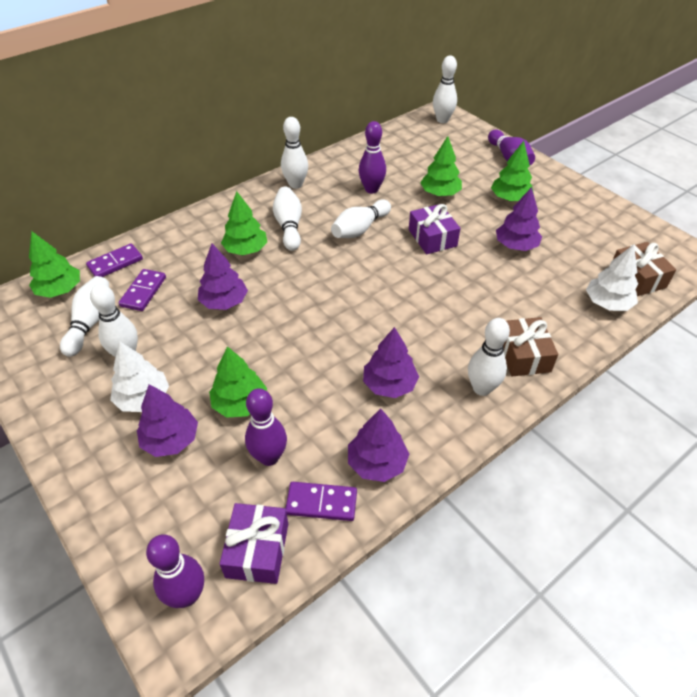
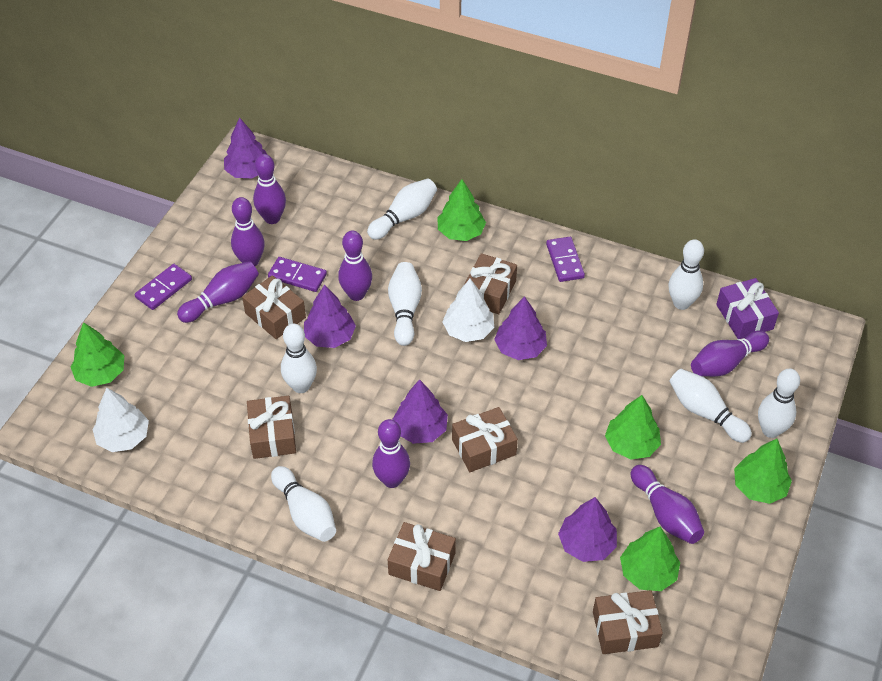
brown gift: 2 -> 6
purple bowling pin: 4 -> 7
purple gift: 2 -> 1

